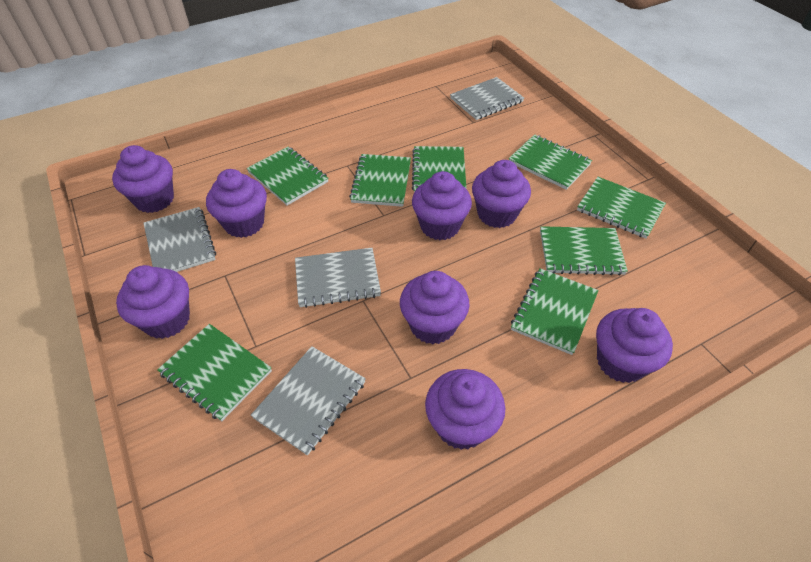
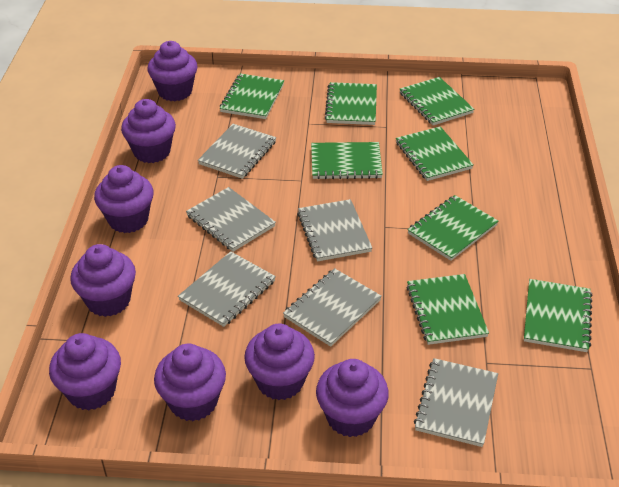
grey notebook: 4 -> 6

